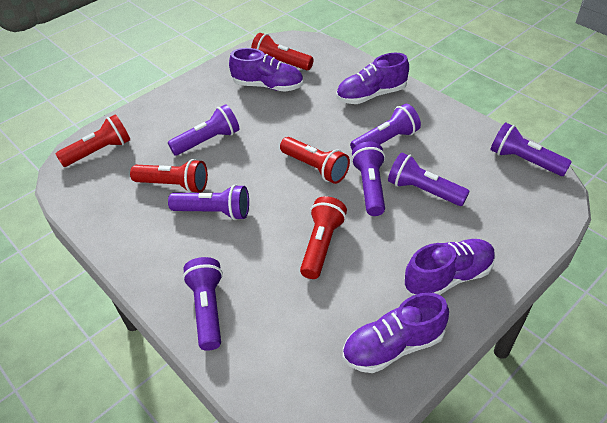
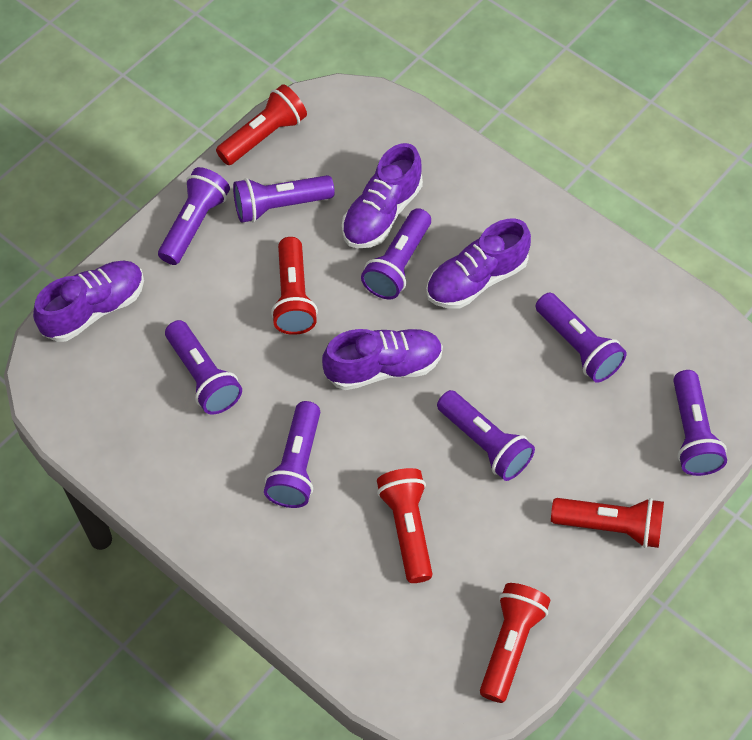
purple flashlight: 7 -> 8

